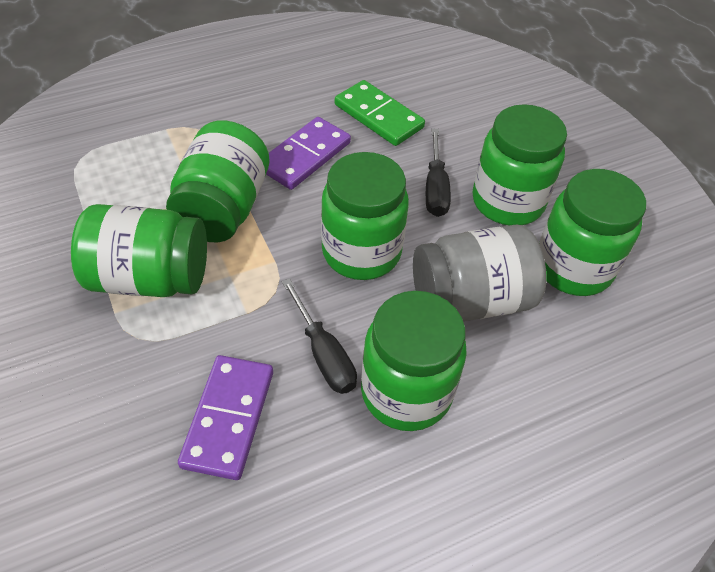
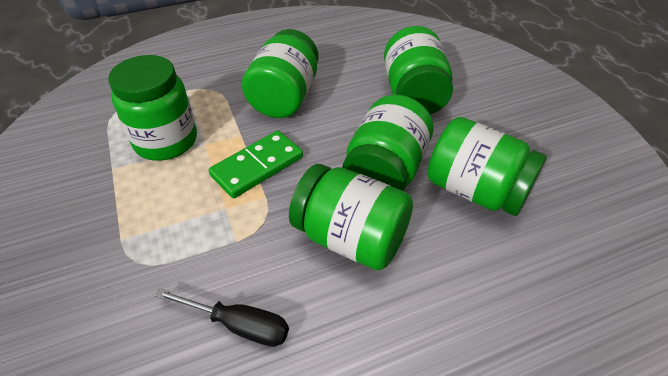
black screwdriver: 2 -> 1
grey jar: 1 -> 0
purple domino: 2 -> 0

